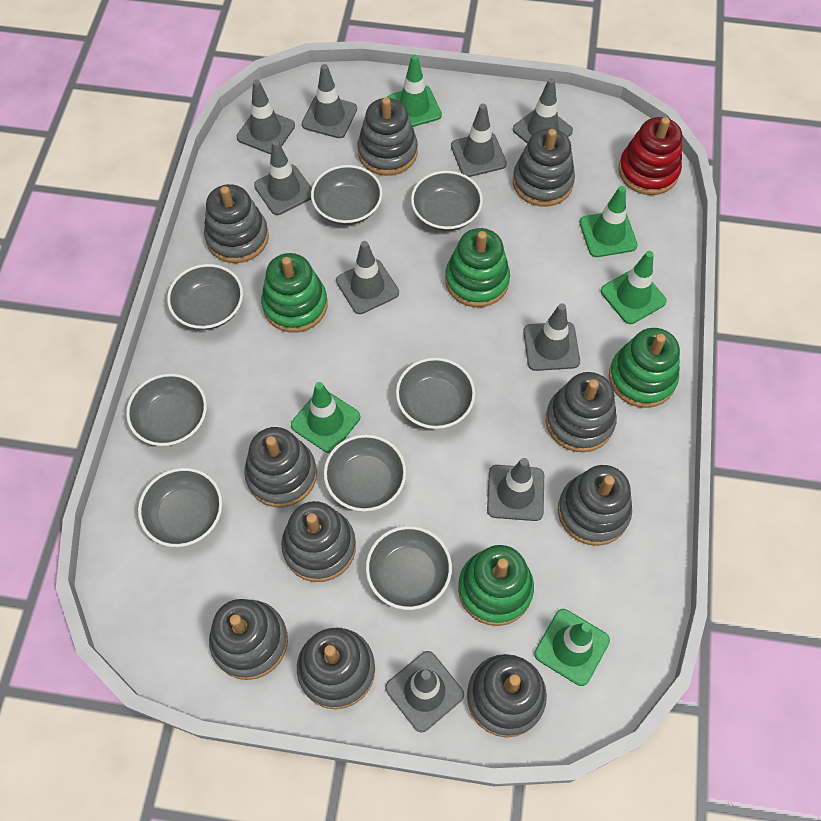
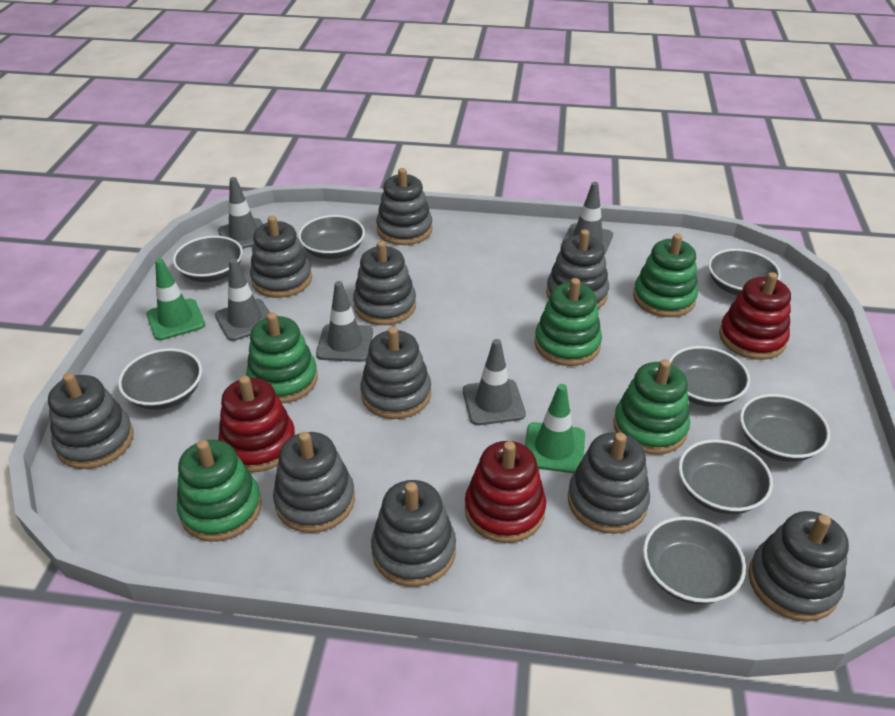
green stacking toy: 4 -> 5
green traffic cone: 5 -> 2
grey traffic cone: 9 -> 5
red stacking toy: 1 -> 3

